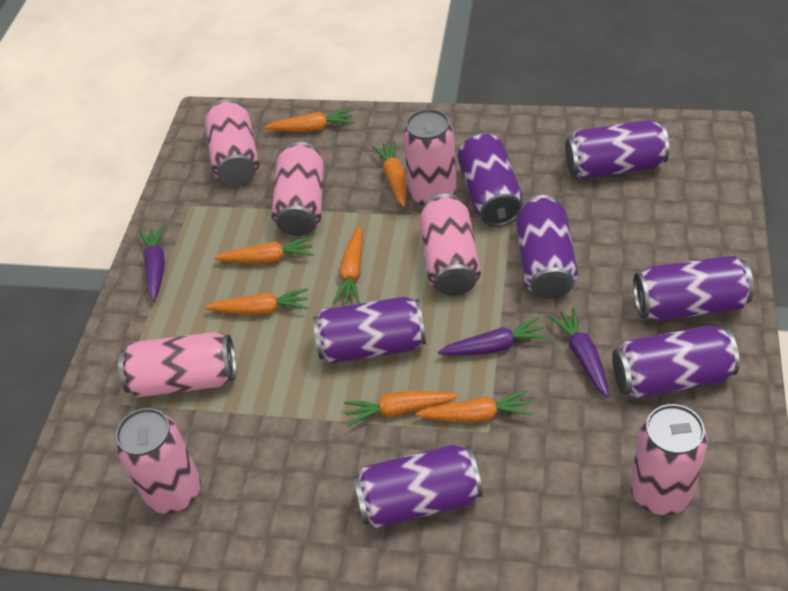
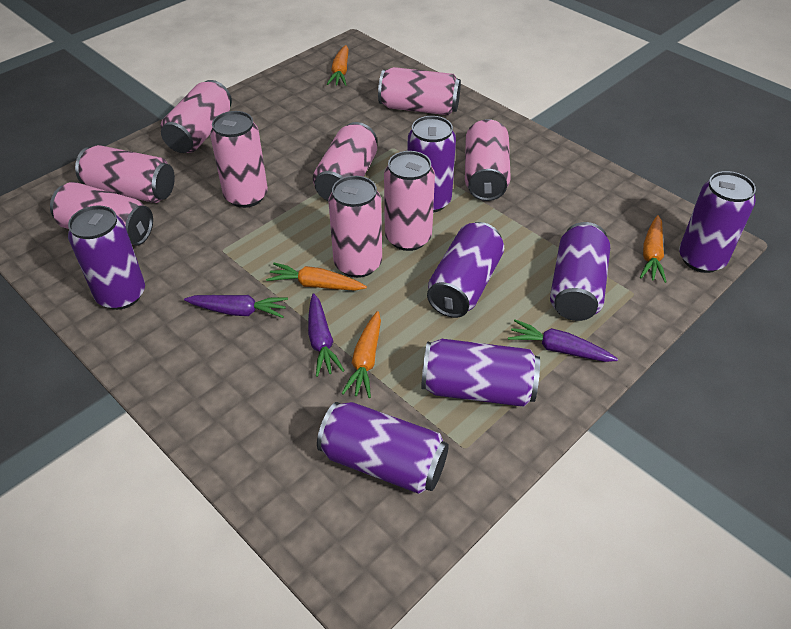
orange carrot: 7 -> 4
pink can: 7 -> 9

